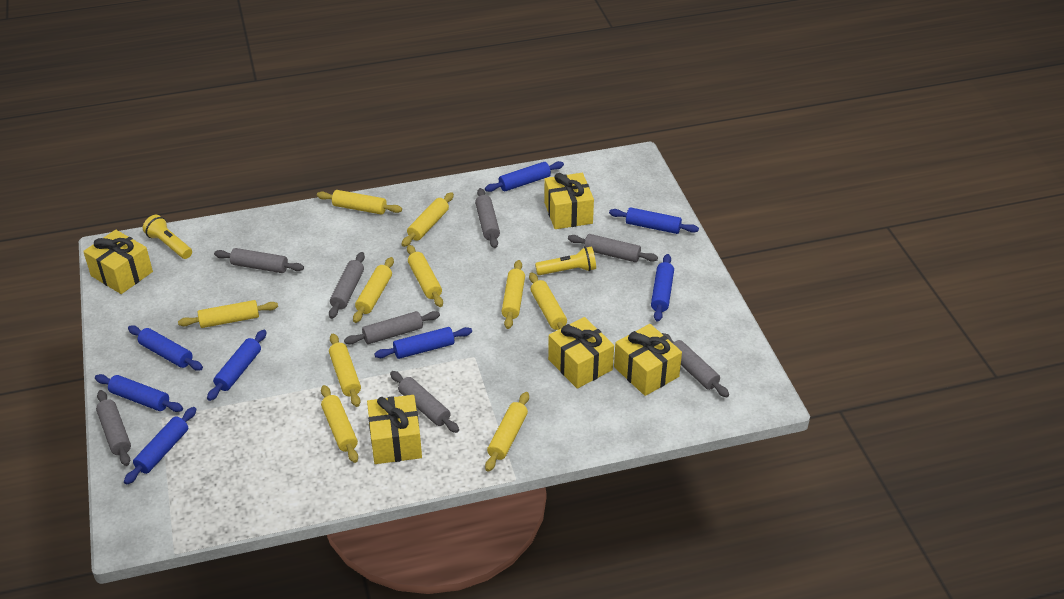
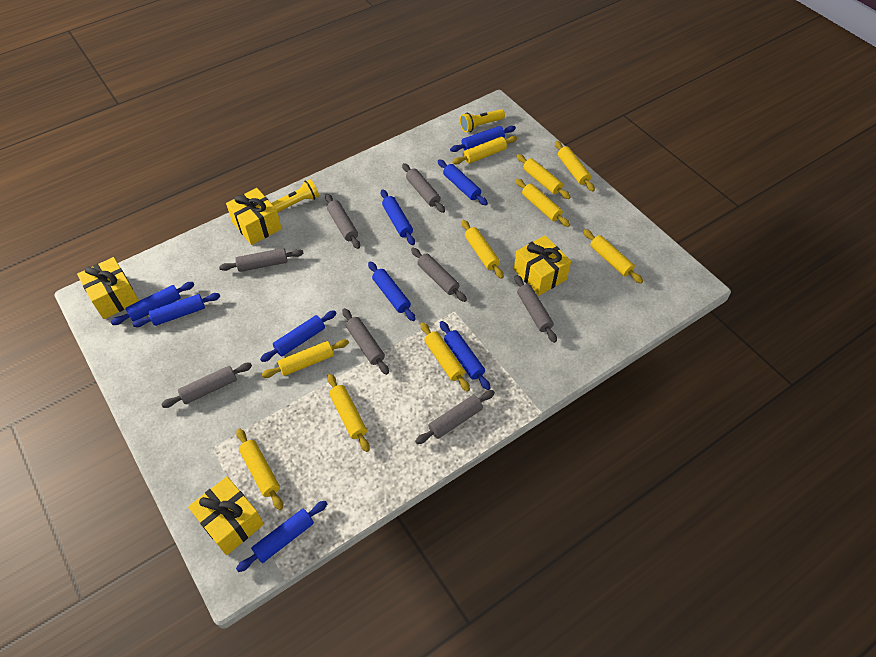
blue rolling pin: 8 -> 9
yellow gift: 5 -> 4

